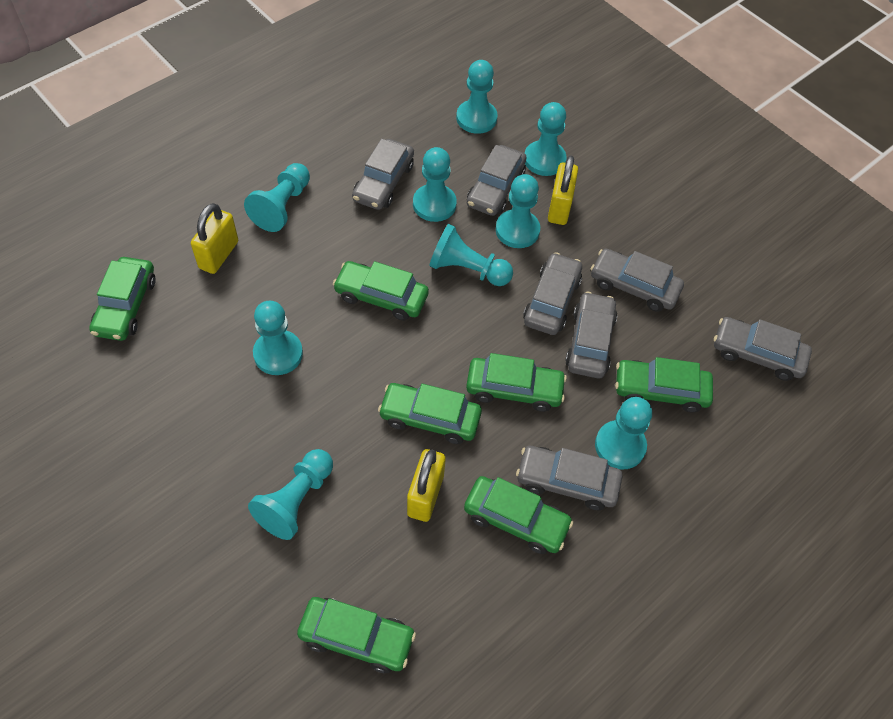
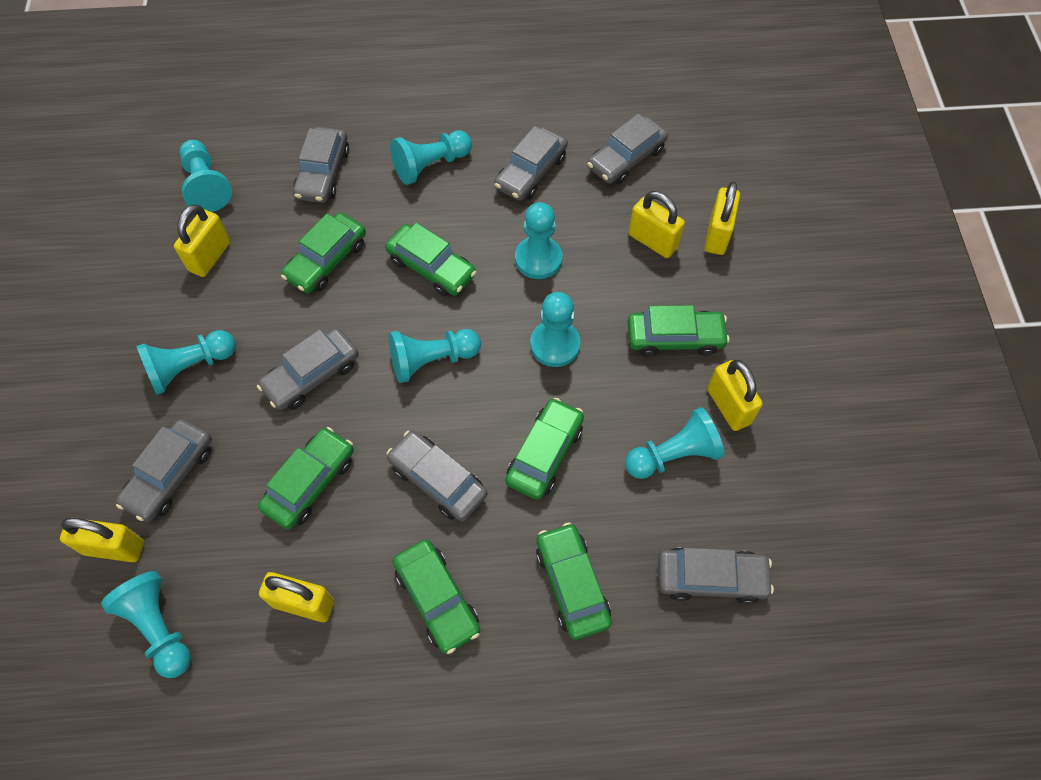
turquoise pawn: 9 -> 8
yellow padlock: 3 -> 6

